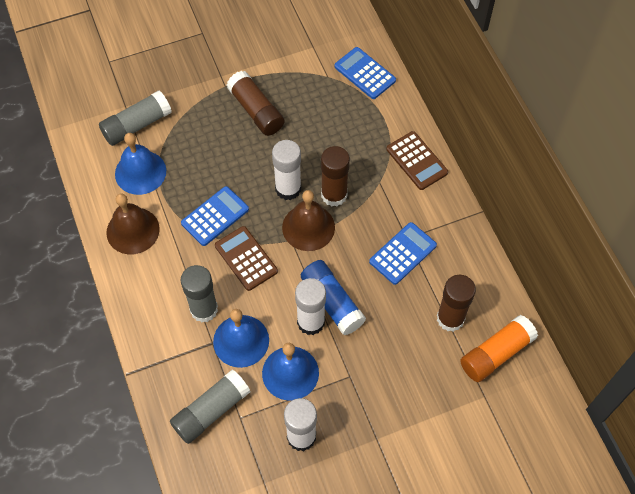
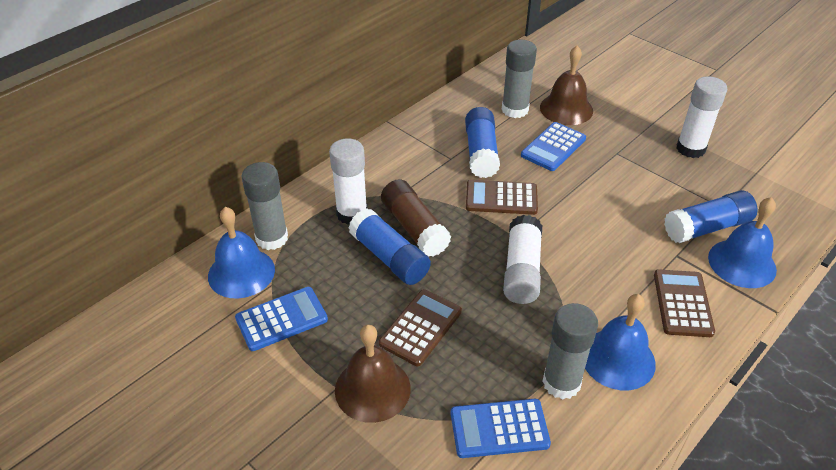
blue glue stick: 1 -> 3
brown calculator: 2 -> 3
brown glue stick: 3 -> 1
orange glue stick: 1 -> 0

